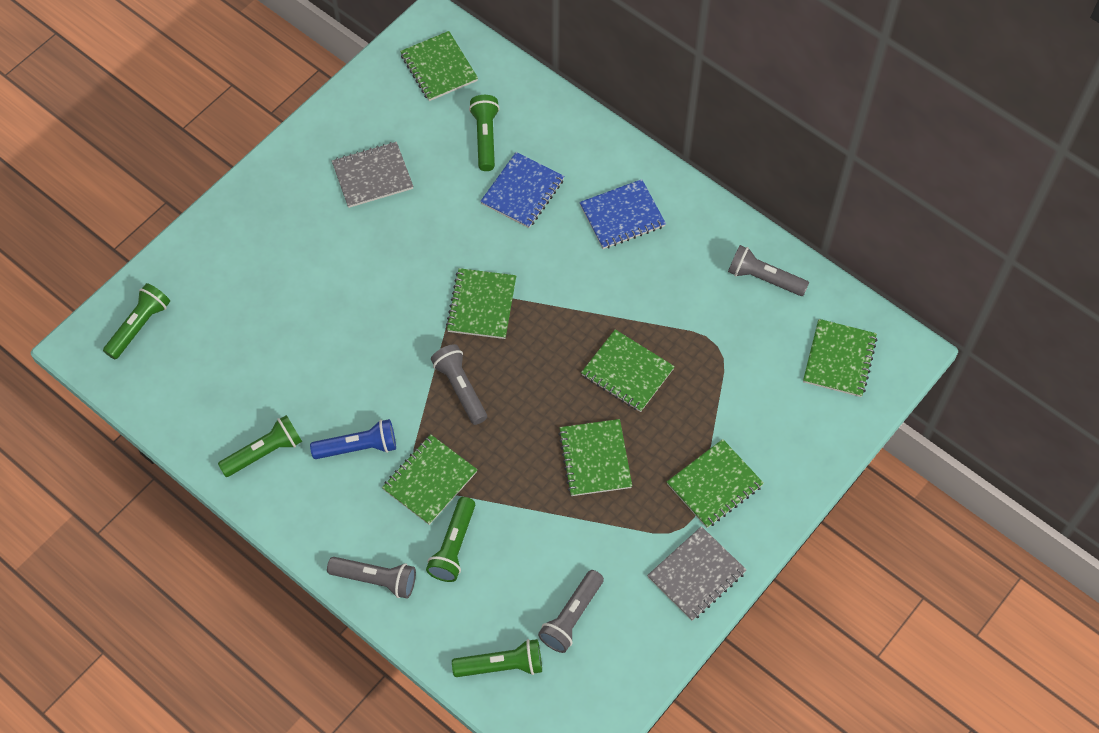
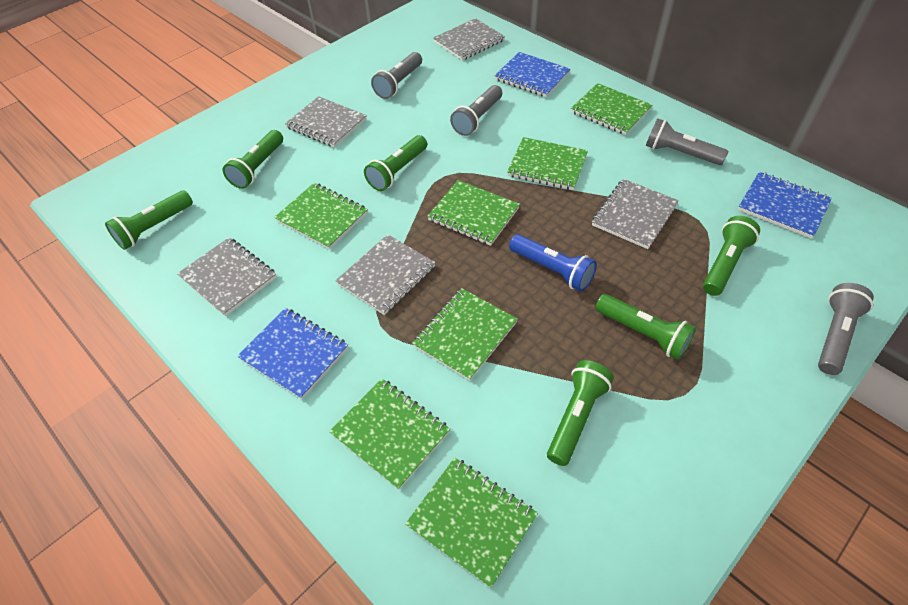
blue notebook: 2 -> 3
green flashlight: 5 -> 6
grey notebook: 2 -> 5

